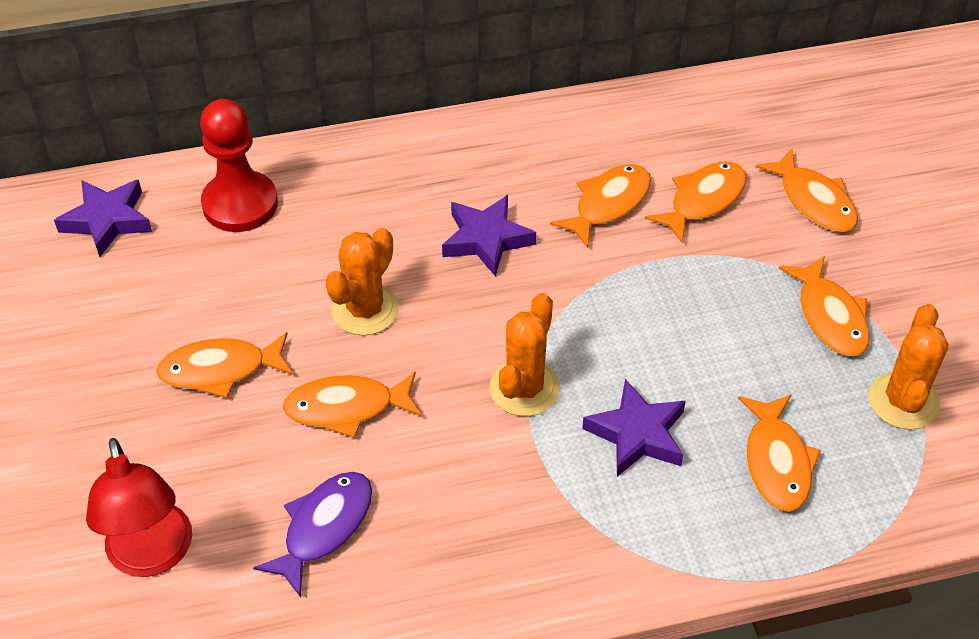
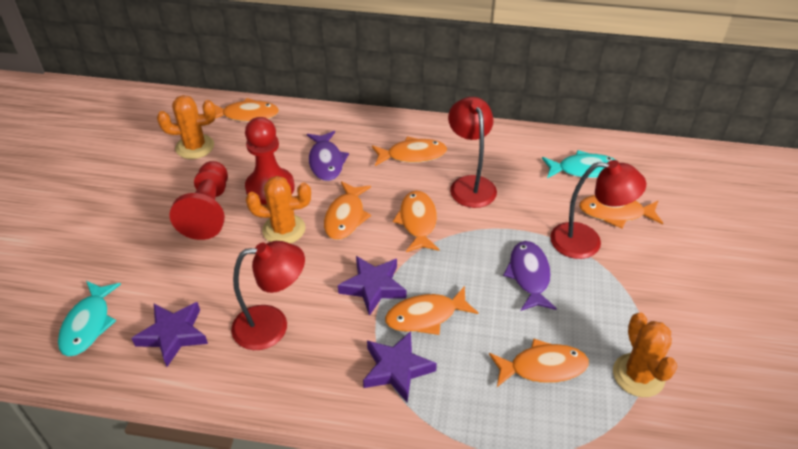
purple fish: 1 -> 2
red lamp: 1 -> 3
red pawn: 1 -> 2
turquoise fish: 0 -> 2

